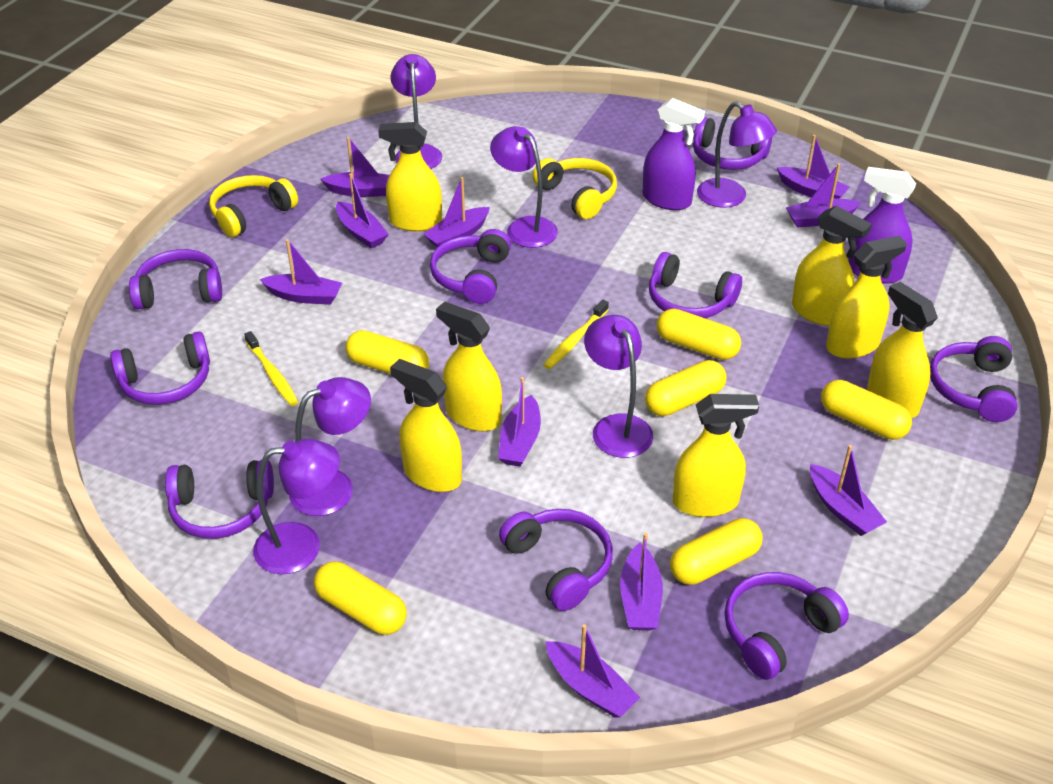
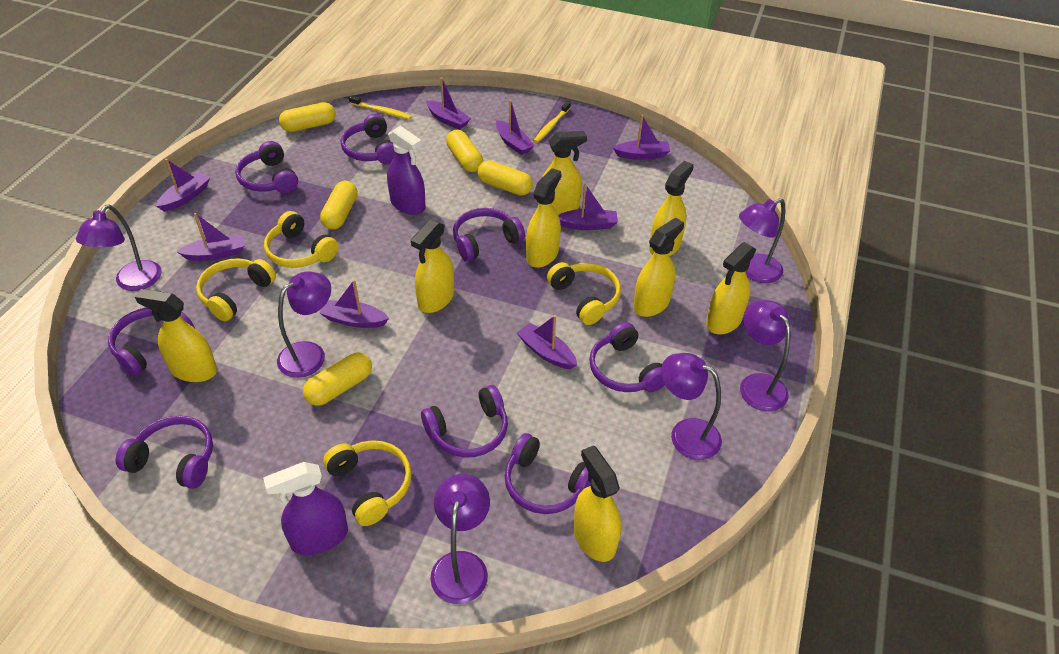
purple boat: 10 -> 8
purple headphones: 9 -> 8
yellow capsule: 6 -> 5
yellow headphones: 2 -> 4
yellow spray bottle: 7 -> 8

